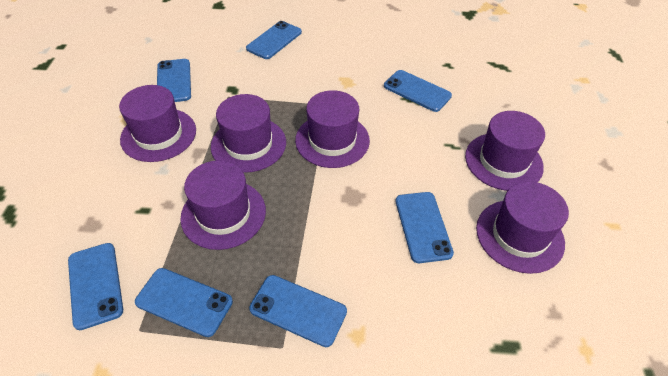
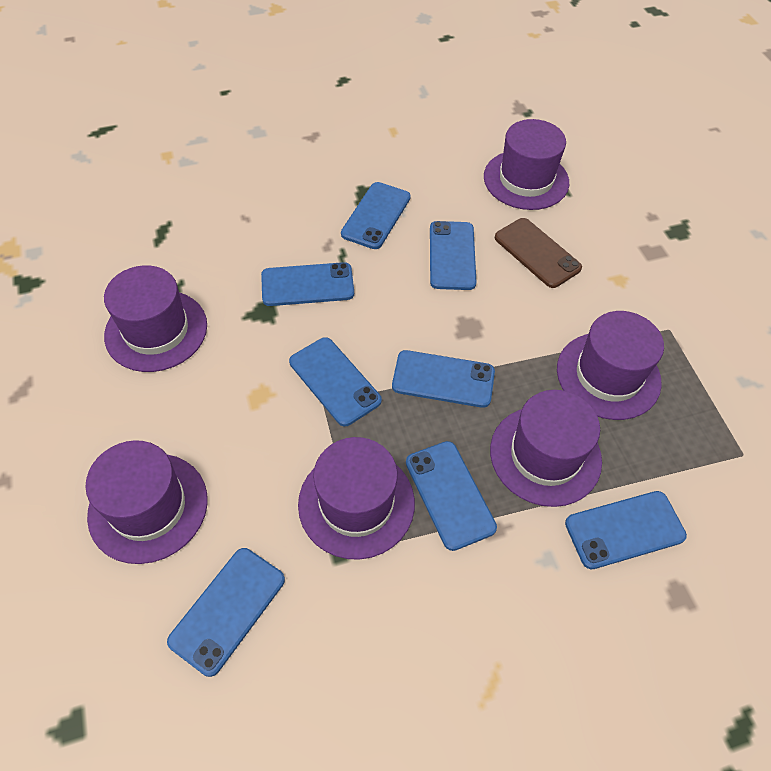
blue phone: 7 -> 8
brown phone: 0 -> 1

